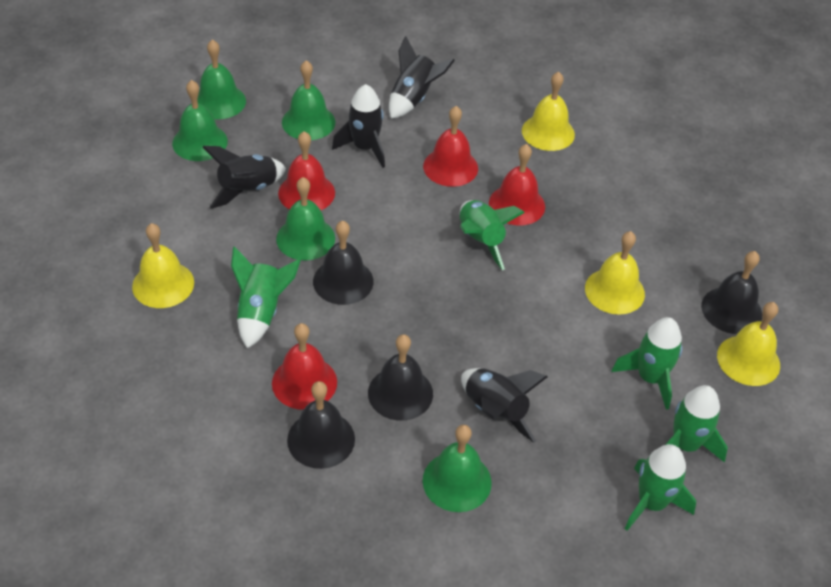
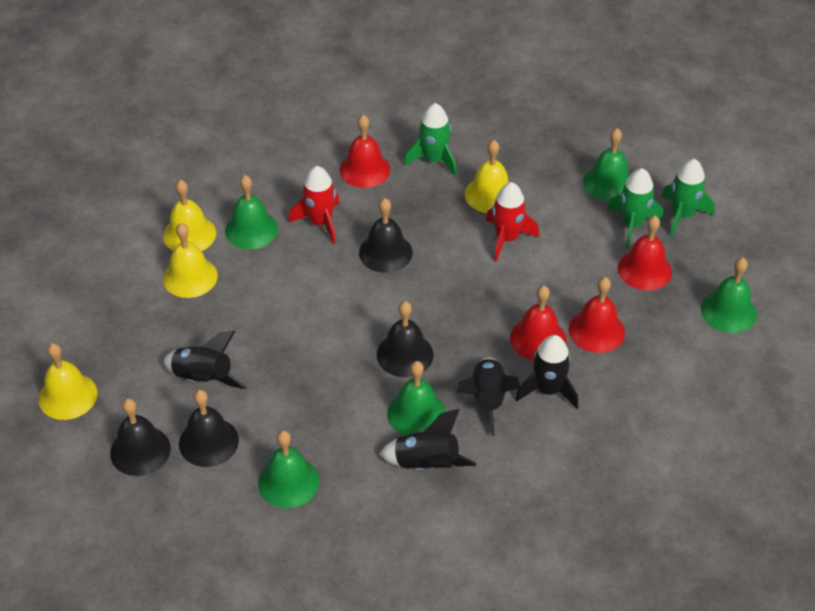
green rocket: 5 -> 3
red rocket: 0 -> 2

